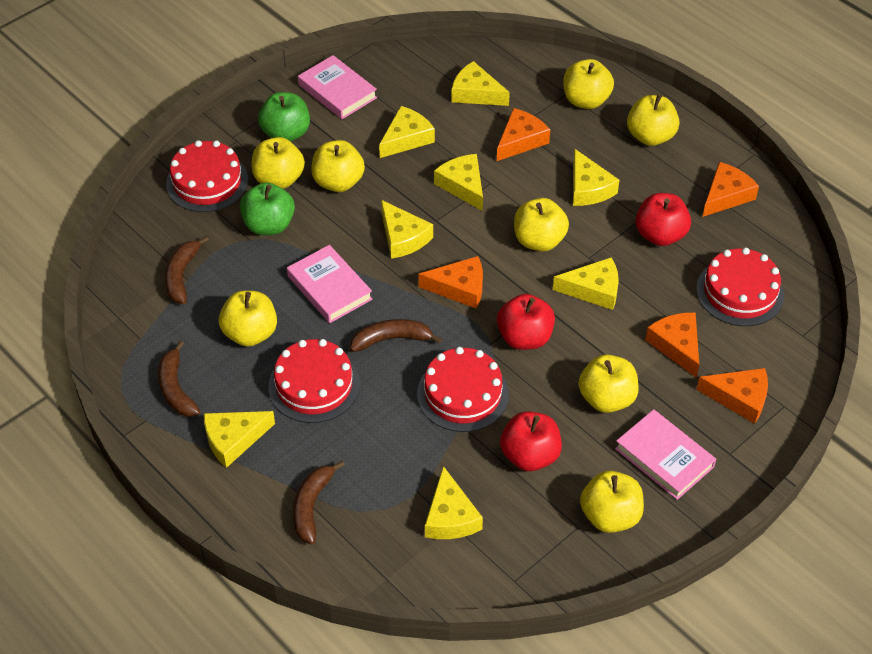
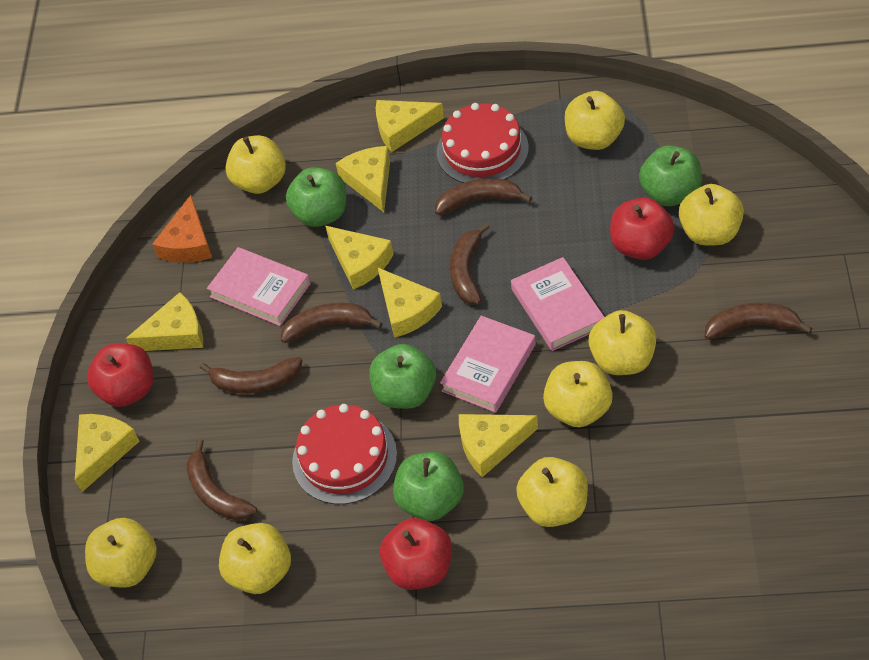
brown banana: 4 -> 6
green apple: 2 -> 4
orange cheese: 5 -> 1
red cake: 4 -> 2
yellow cheese: 8 -> 7

